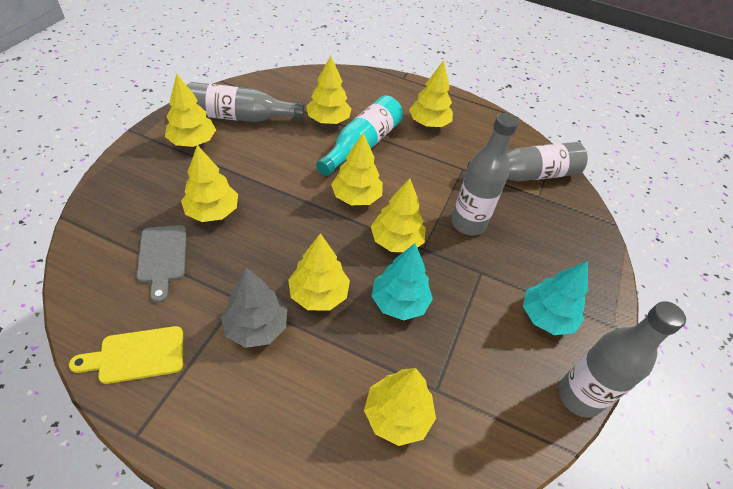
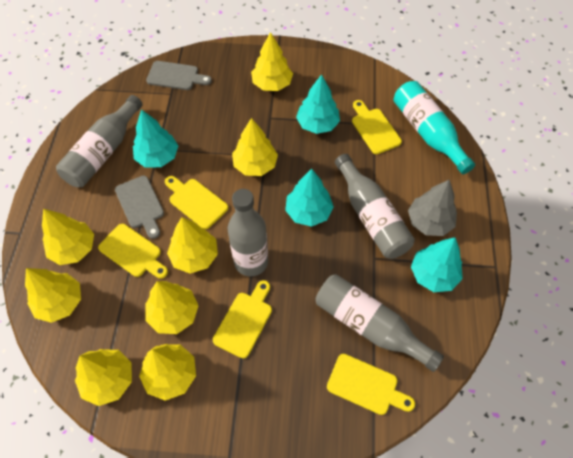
grey cutting board: 1 -> 2
turquoise tree: 2 -> 4
yellow cutting board: 1 -> 5

